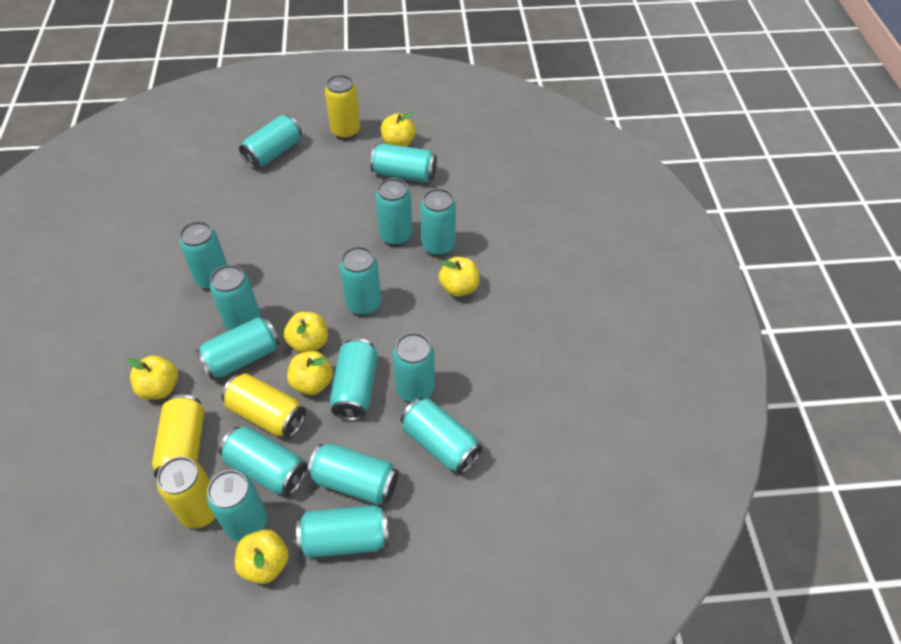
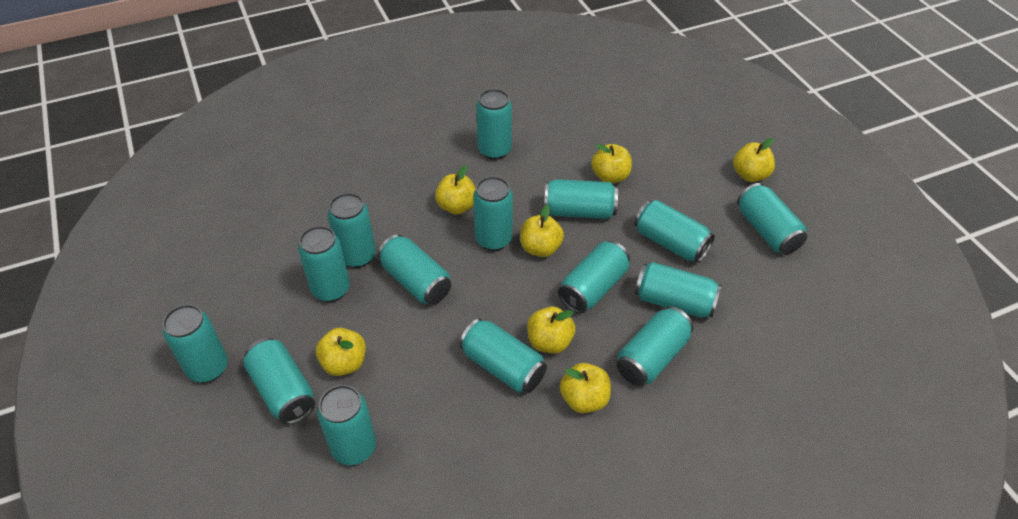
yellow apple: 6 -> 7
yellow can: 4 -> 0

